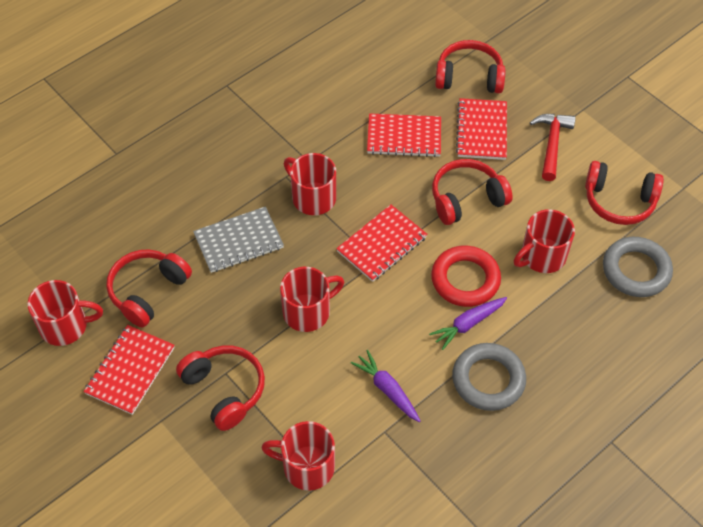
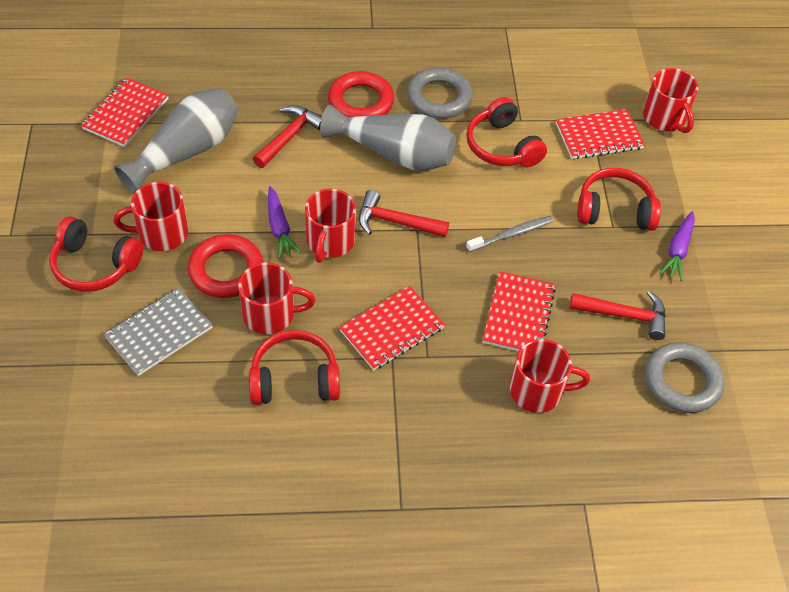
grey toothbrush: 0 -> 1
grey vase: 0 -> 2
red hammer: 1 -> 3
red headphones: 5 -> 4
red ring: 1 -> 2

